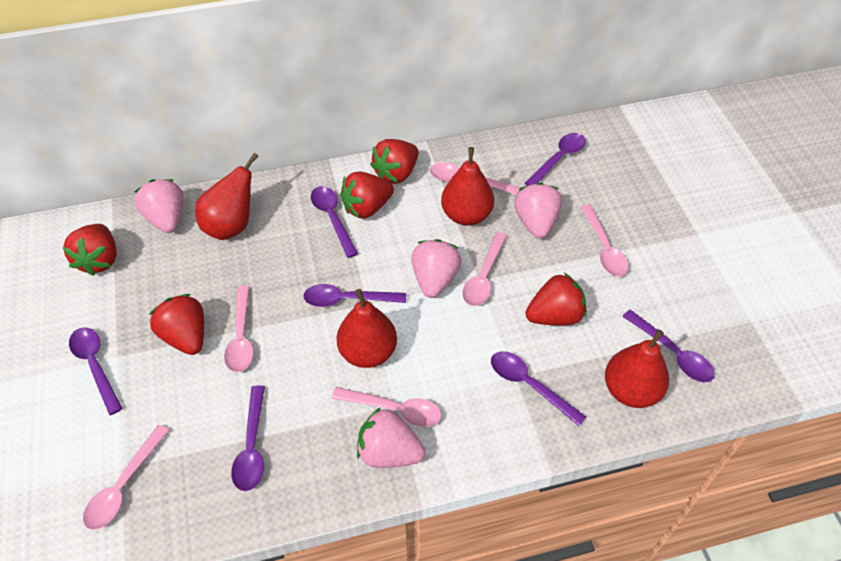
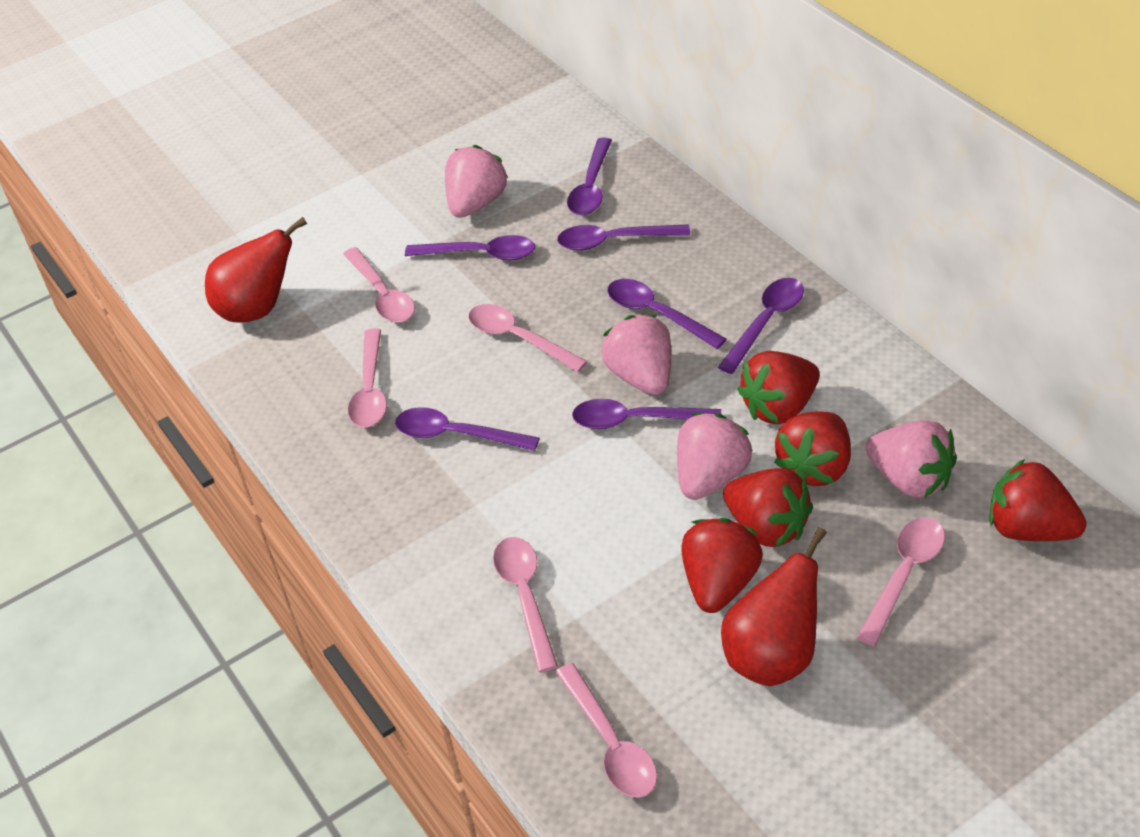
red pear: 4 -> 2

